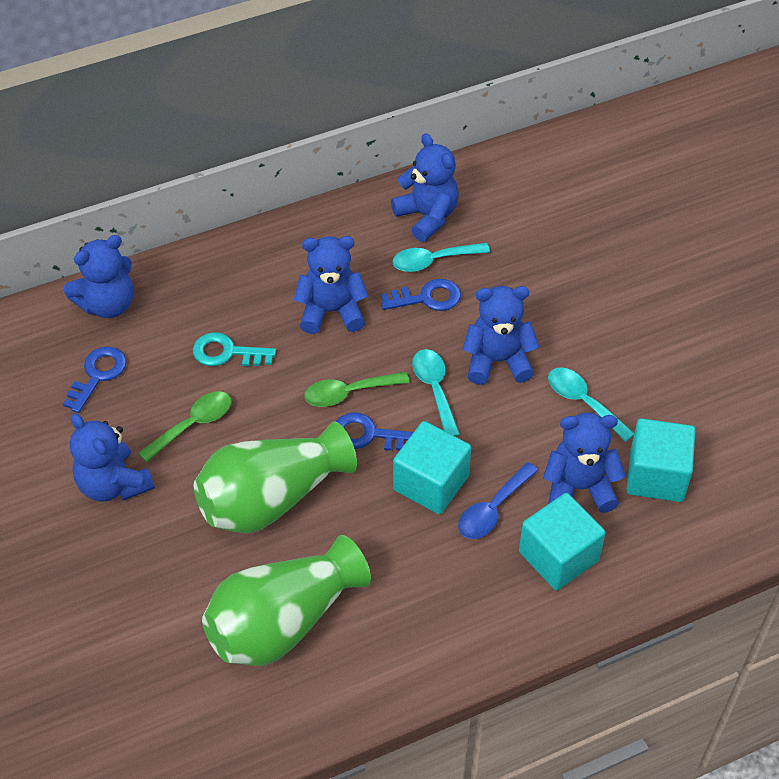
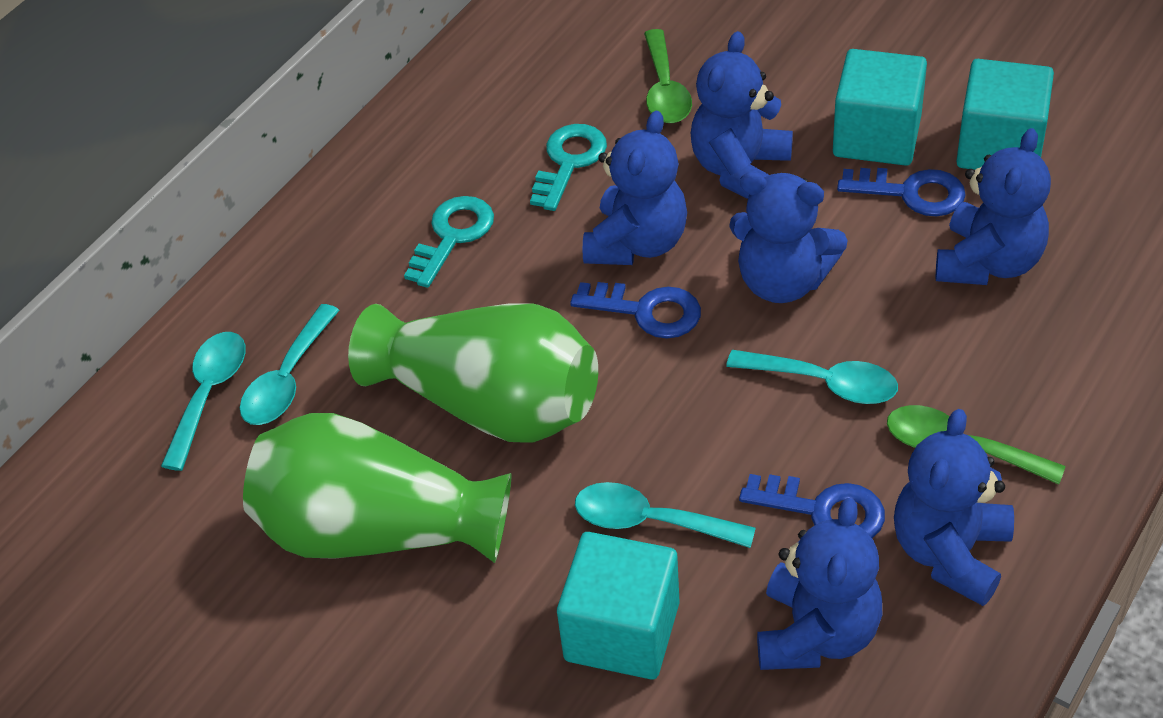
blue spoon: 1 -> 0
turquoise key: 1 -> 2
turquoise spoon: 3 -> 4

